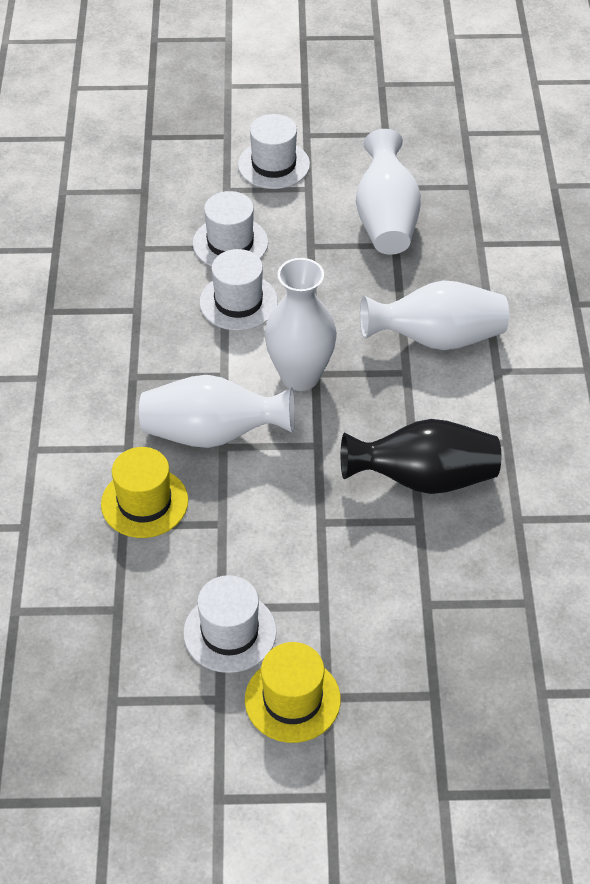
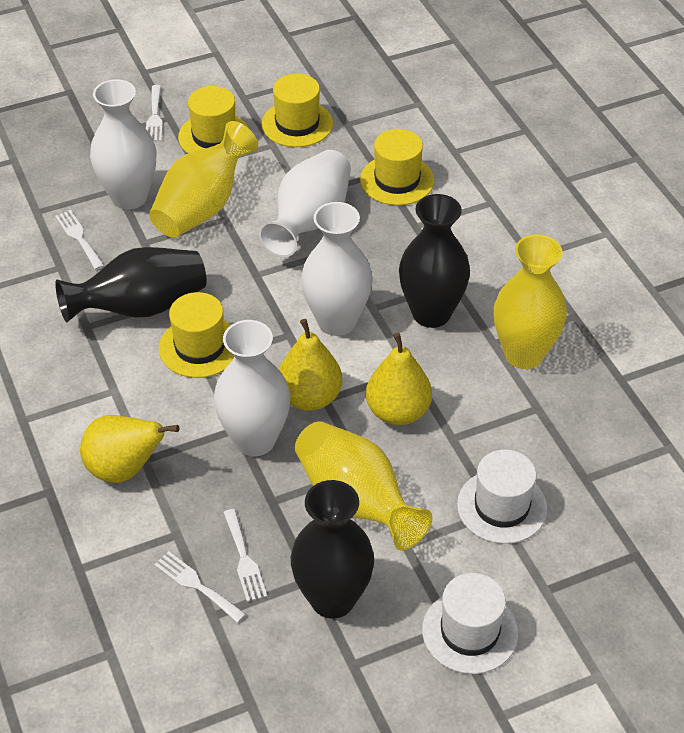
black vase: 1 -> 3
white fork: 0 -> 4
white hat: 4 -> 2
yellow hat: 2 -> 4
yellow pear: 0 -> 3
yellow vase: 0 -> 3

